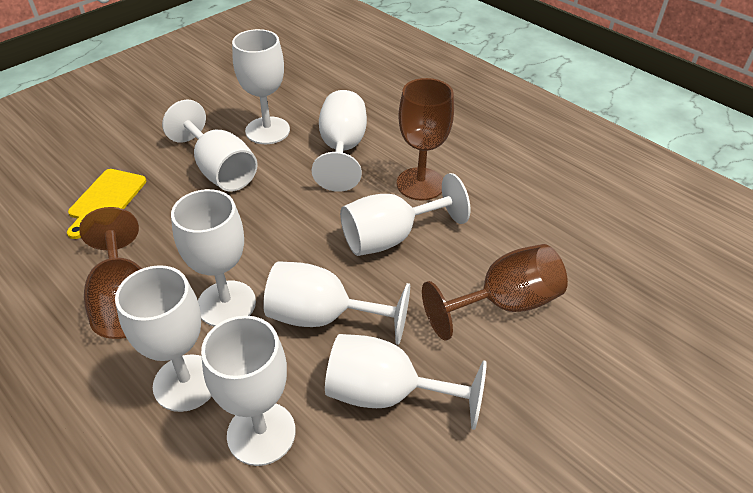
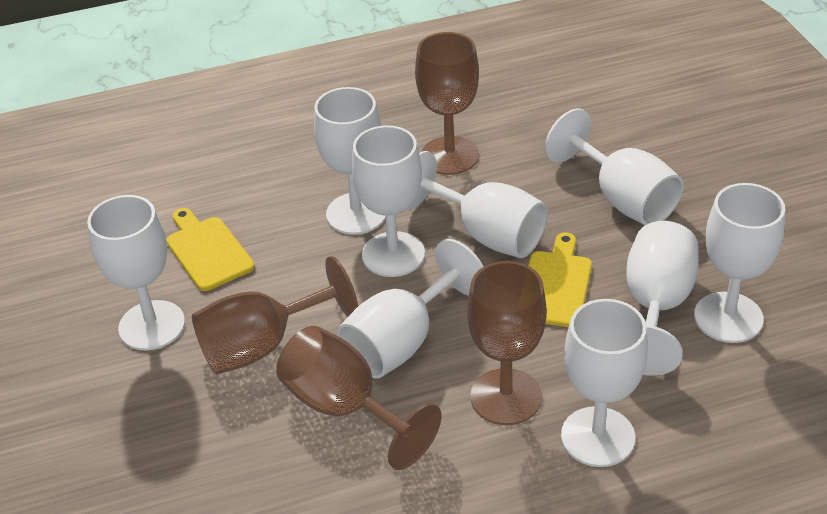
brown goblet: 3 -> 4
yellow cutting board: 1 -> 2

